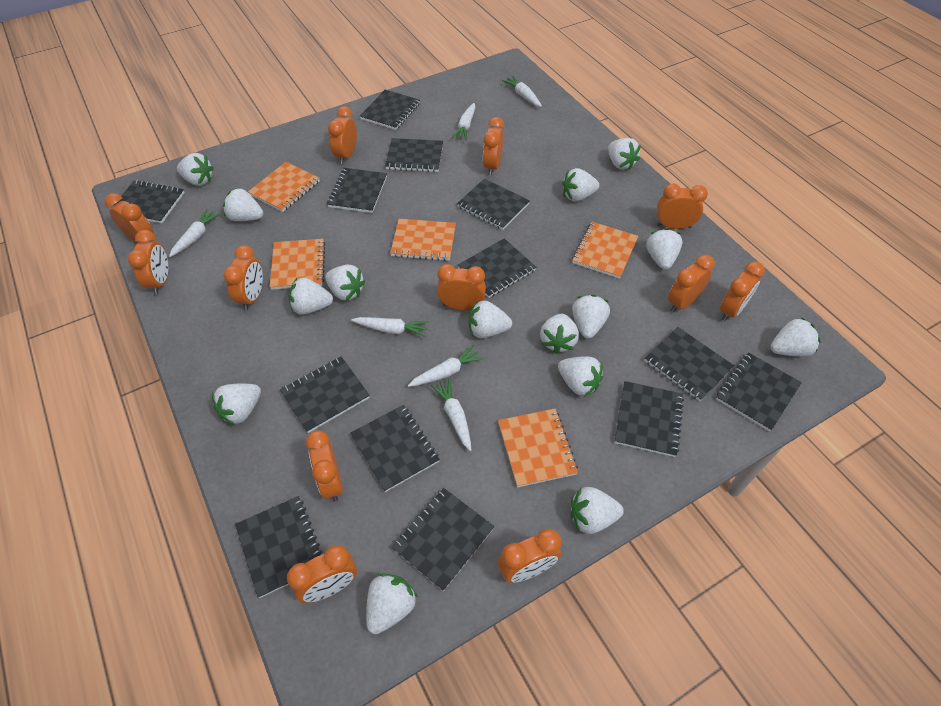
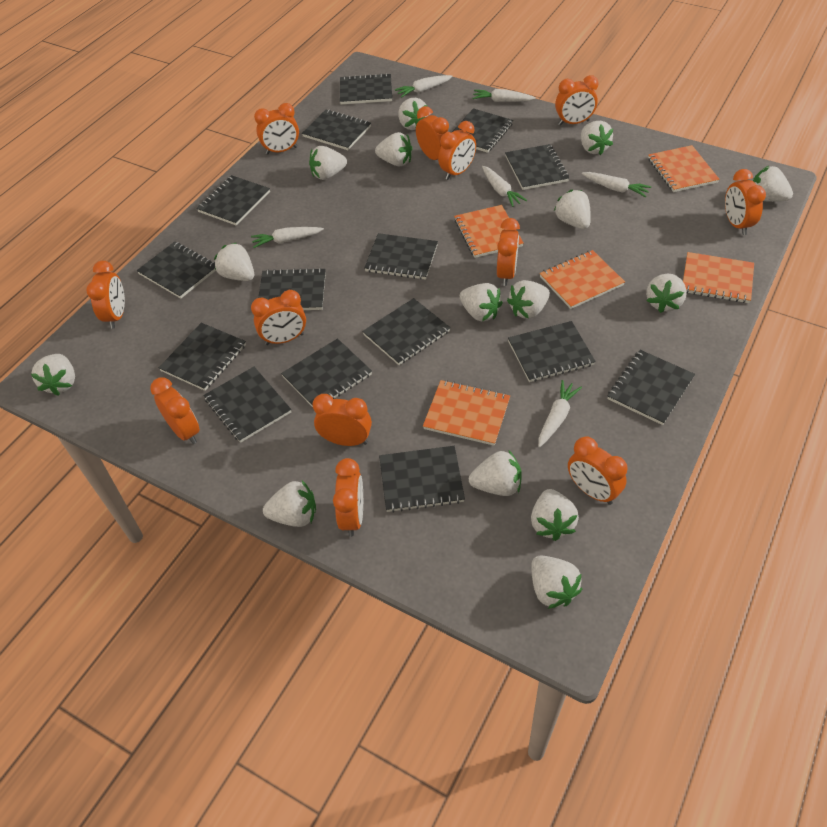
black notebook: 13 -> 15

